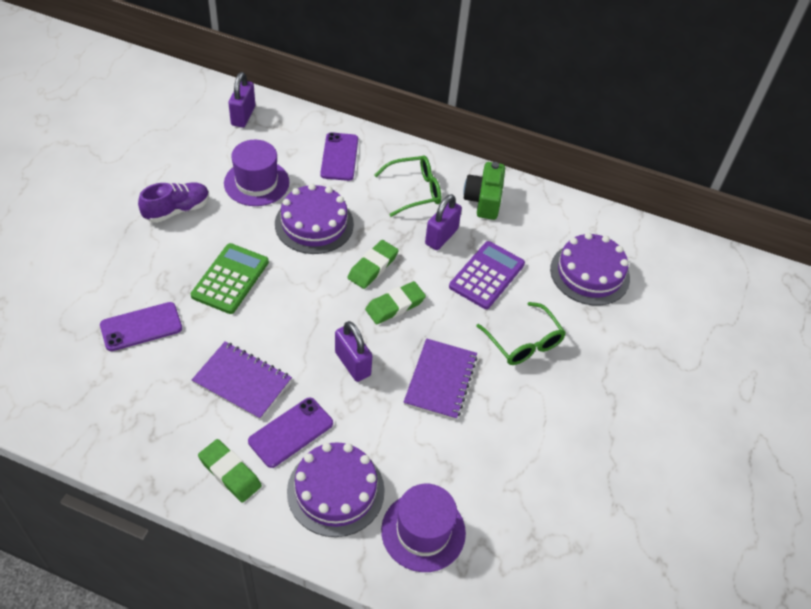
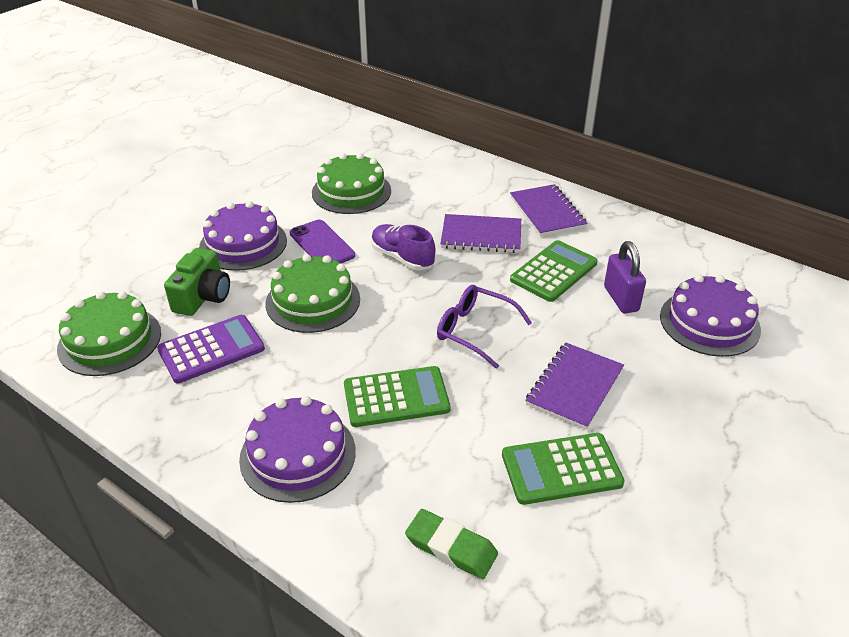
green cake: 0 -> 3
green calculator: 1 -> 3
green eraser: 3 -> 1
green glasses: 2 -> 0
purple glasses: 0 -> 1
purple hat: 2 -> 0
purple notebook: 2 -> 3
purple padlock: 3 -> 1
purple phone: 3 -> 1

